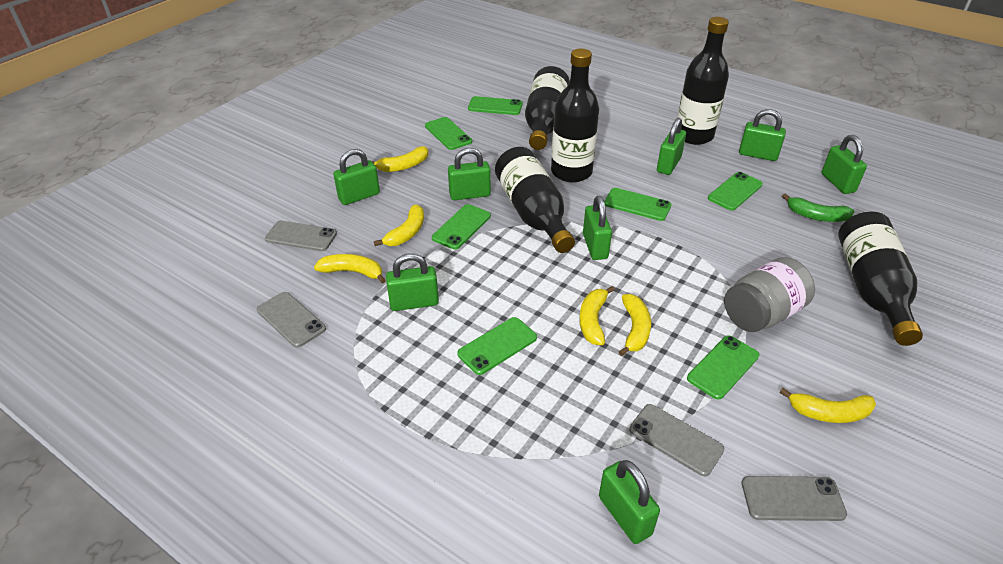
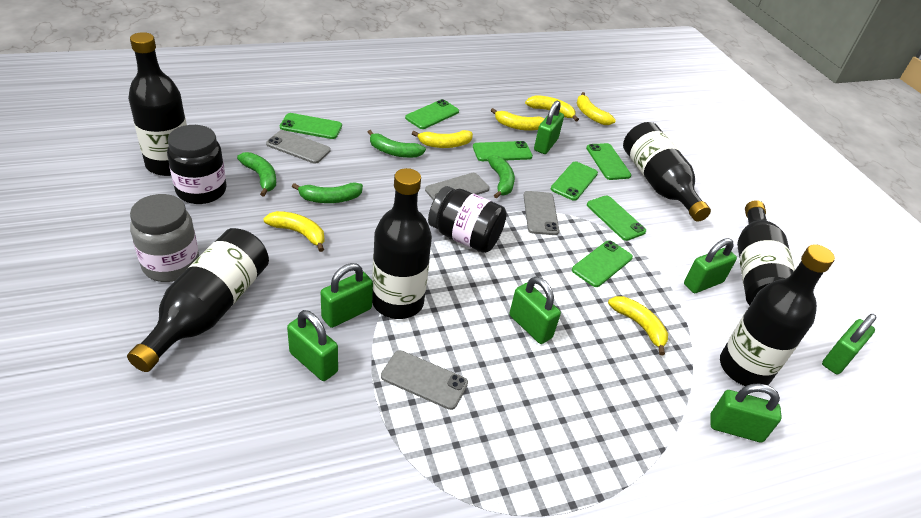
black bottle: 5 -> 6
black jar: 0 -> 2
green banana: 1 -> 4
green padlock: 8 -> 7

